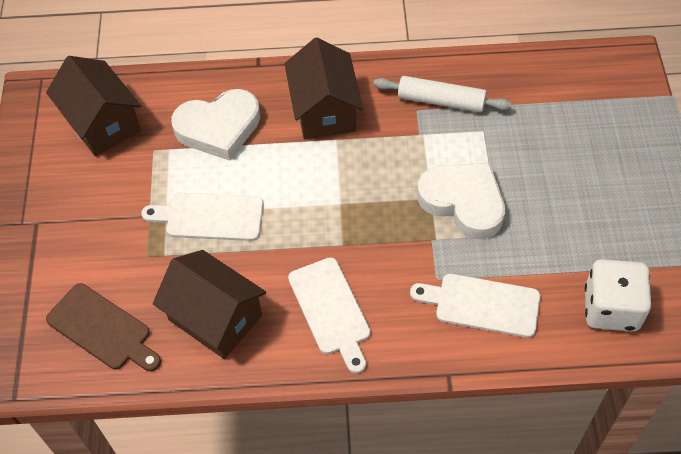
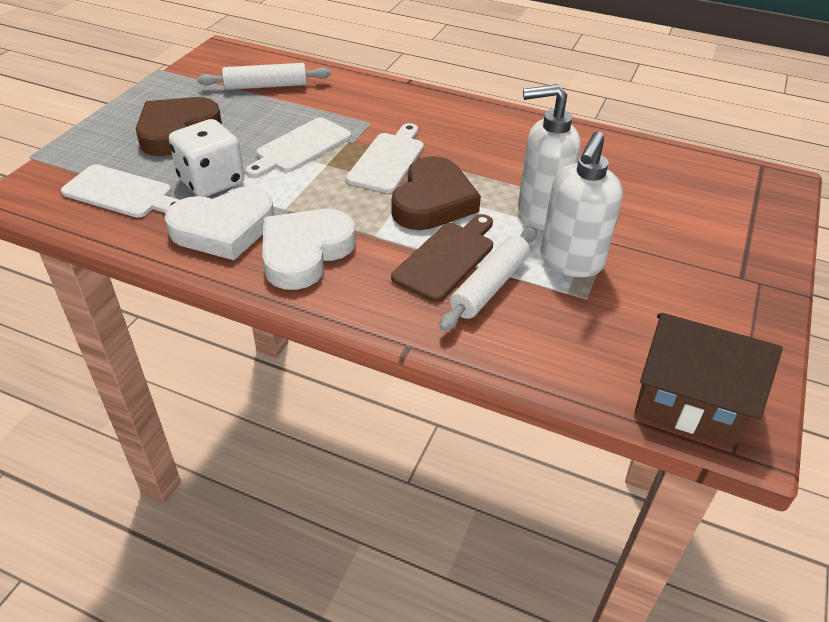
brown heart: 0 -> 2
brown house: 3 -> 1
white rolling pin: 1 -> 2
white soap dispenser: 0 -> 2

